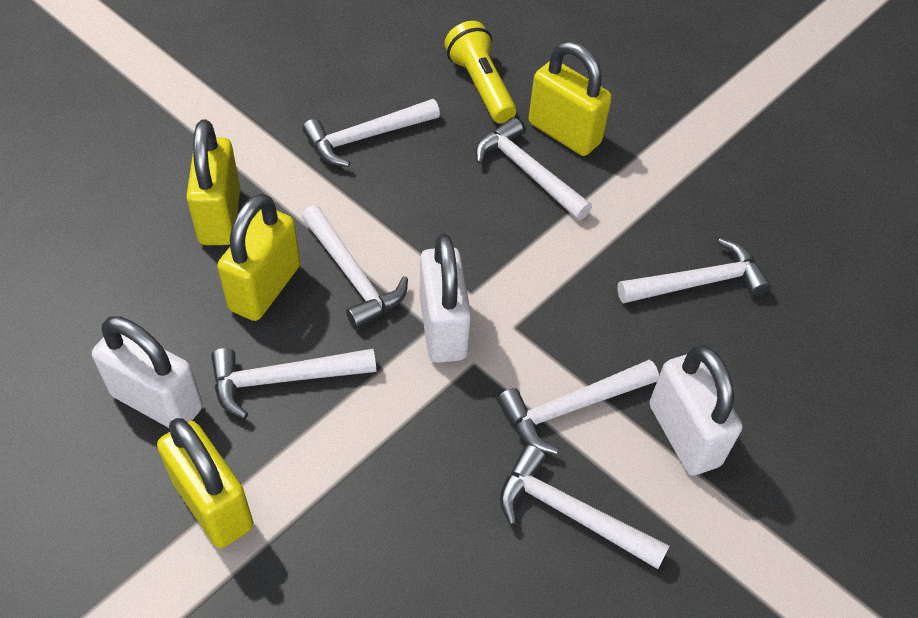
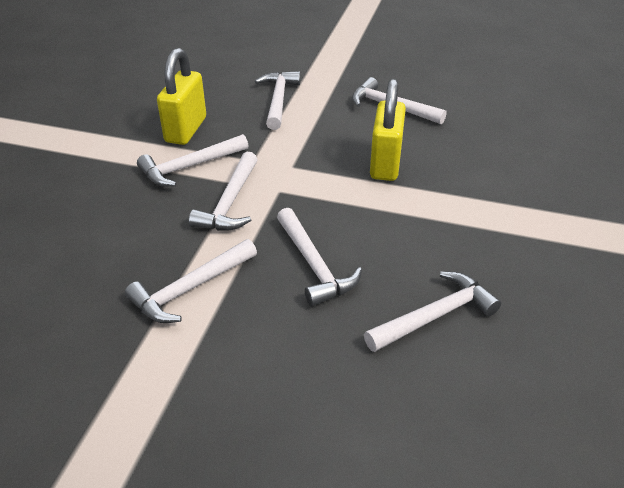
white padlock: 3 -> 0
yellow flashlight: 1 -> 0
yellow padlock: 4 -> 2

